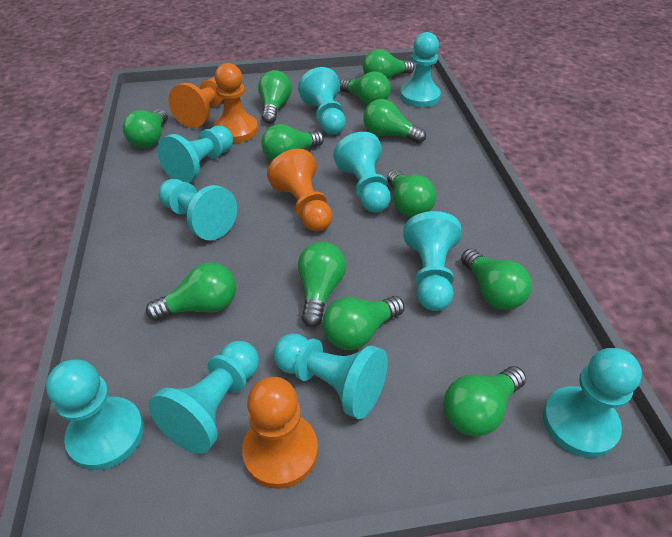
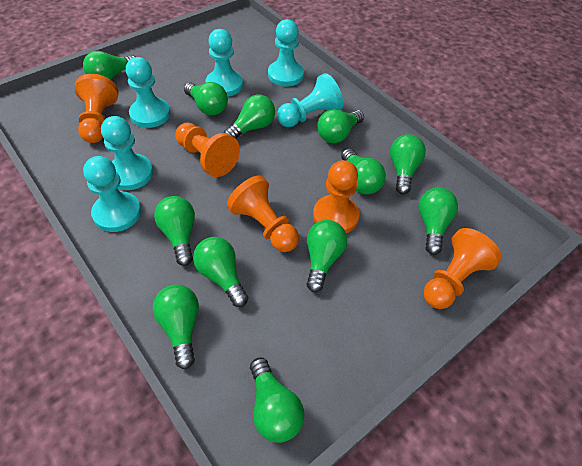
orange pawn: 4 -> 5
turquoise pawn: 10 -> 6

